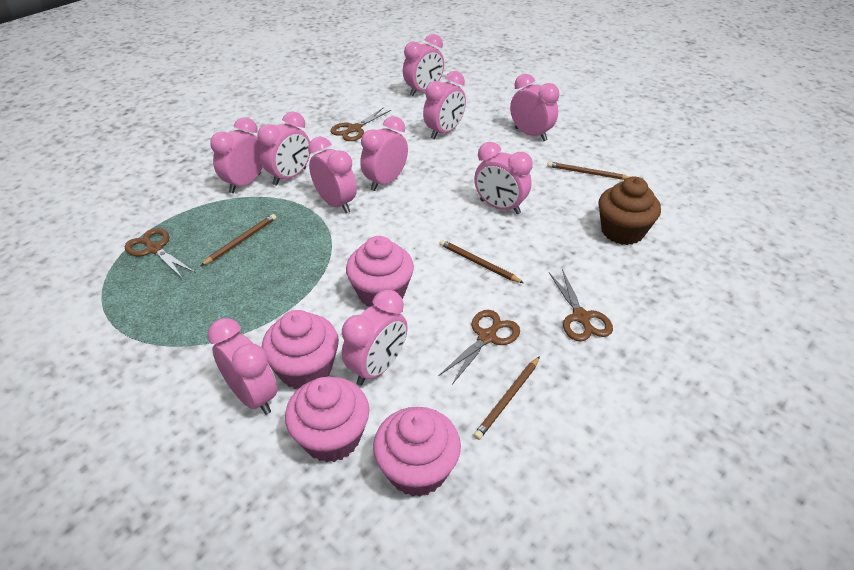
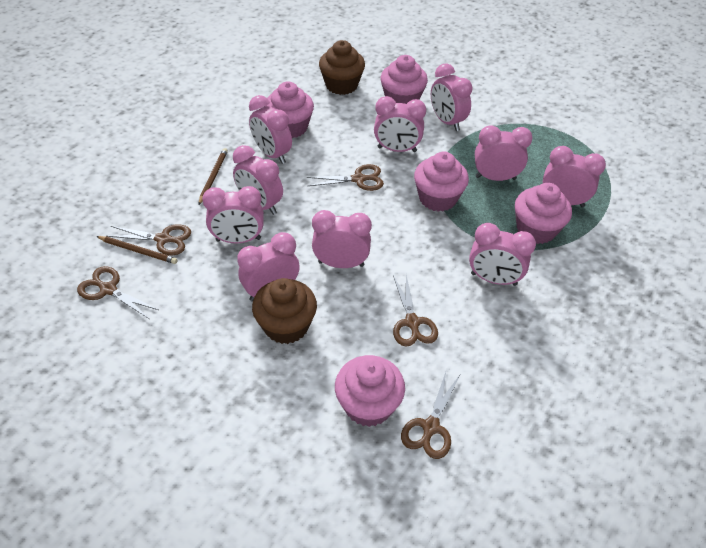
brown cupcake: 1 -> 2
brown pencil: 4 -> 2
brown scissors: 4 -> 5
pink cupcake: 4 -> 5

